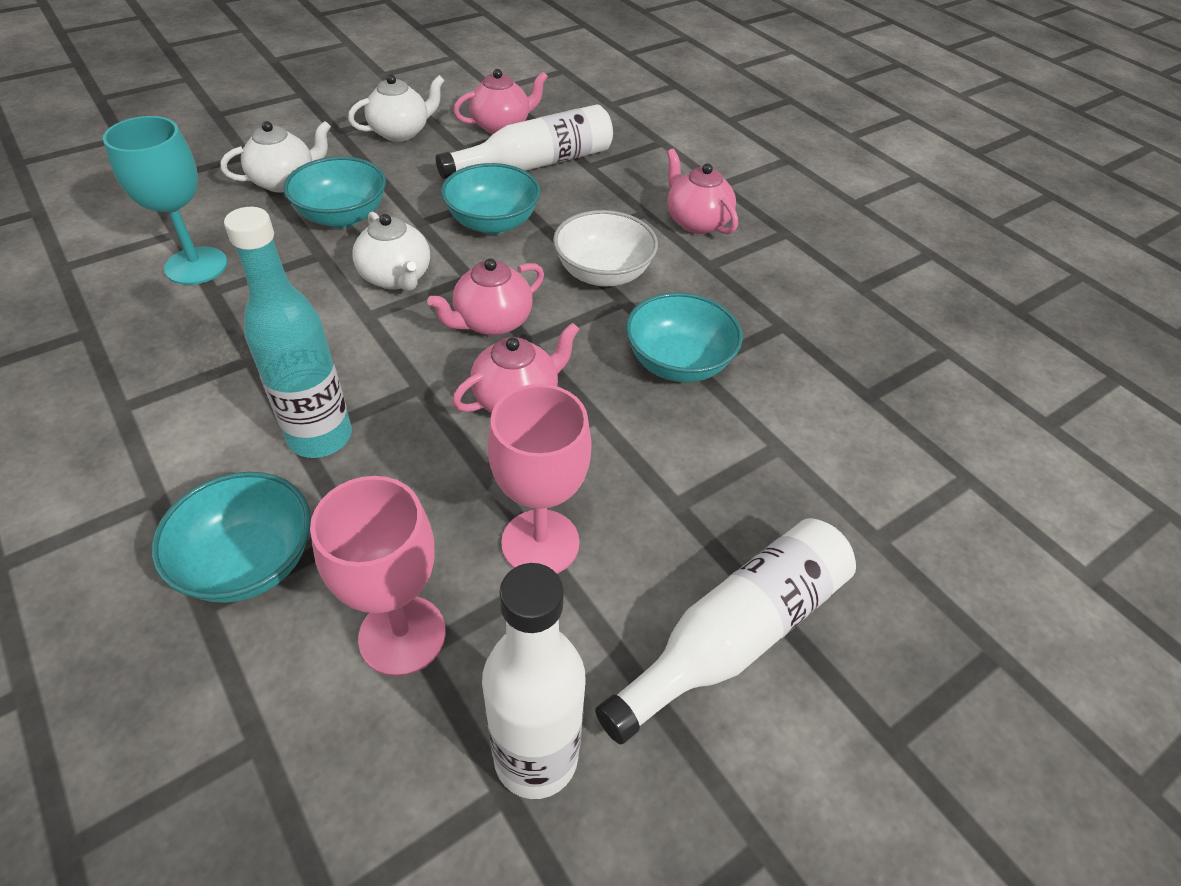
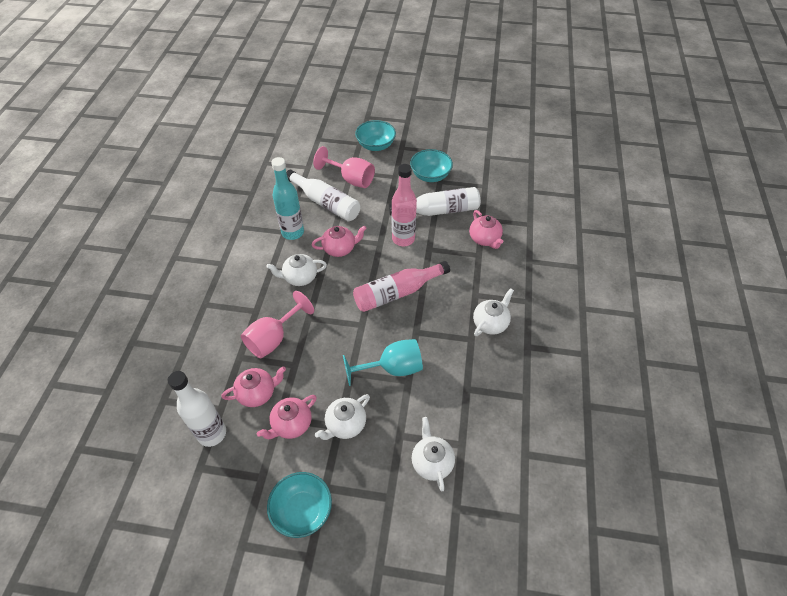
pink bottle: 0 -> 2
turquoise bowl: 4 -> 3
white bowl: 1 -> 0
white teapot: 3 -> 4

